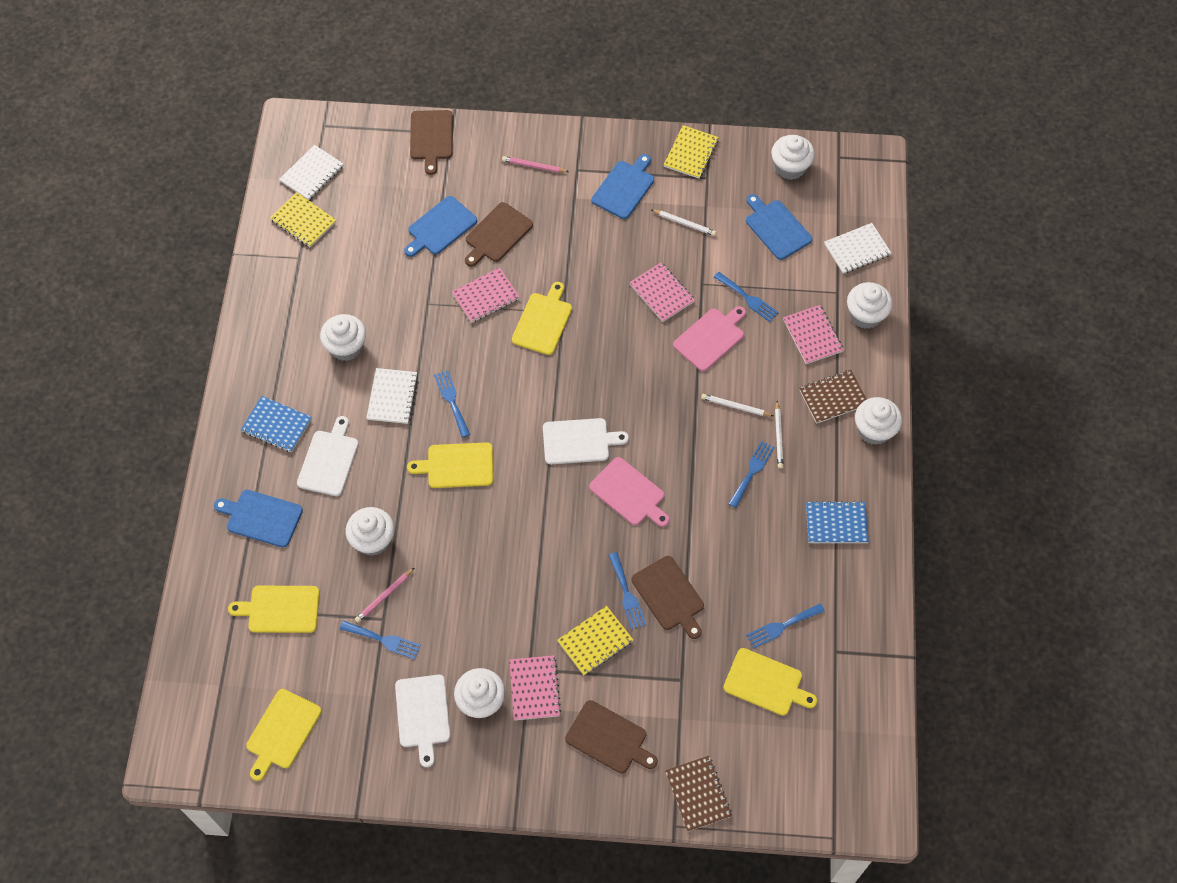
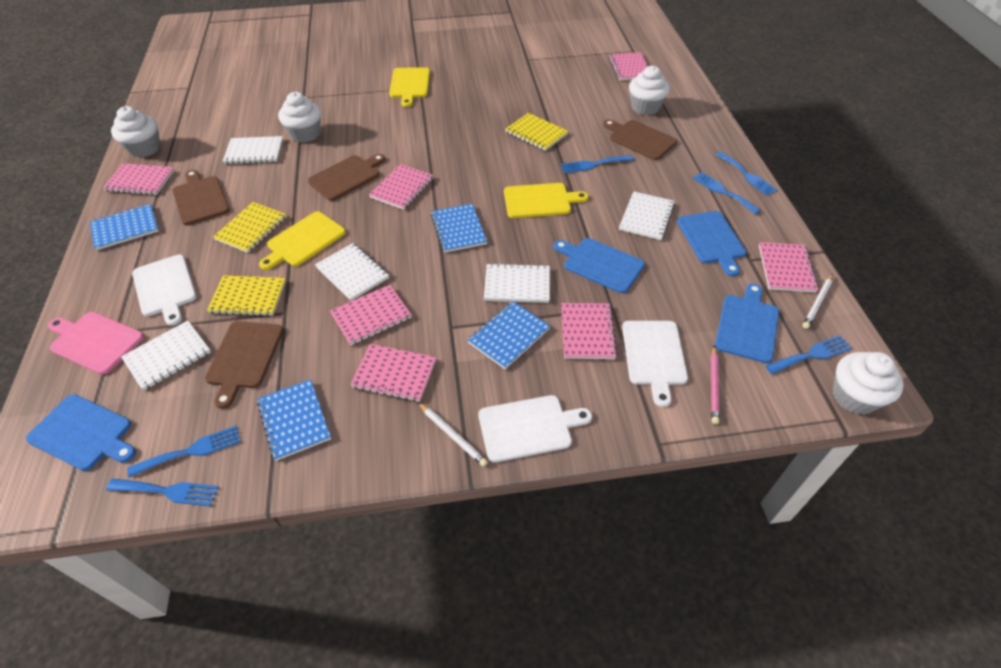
blue notebook: 2 -> 4
brown notebook: 2 -> 0
pink cutting board: 2 -> 1
pink notebook: 4 -> 7
pink pencil: 2 -> 1
white cupcake: 6 -> 4
white notebook: 3 -> 5
white pencil: 3 -> 2
yellow cutting board: 5 -> 3

